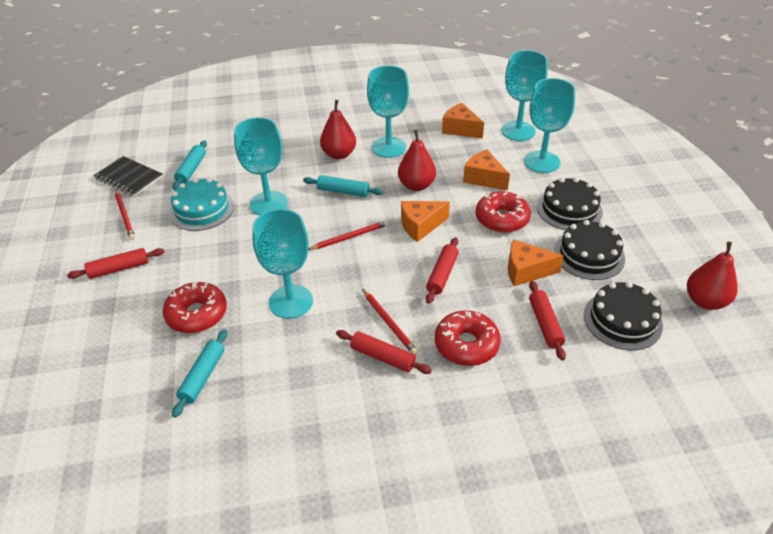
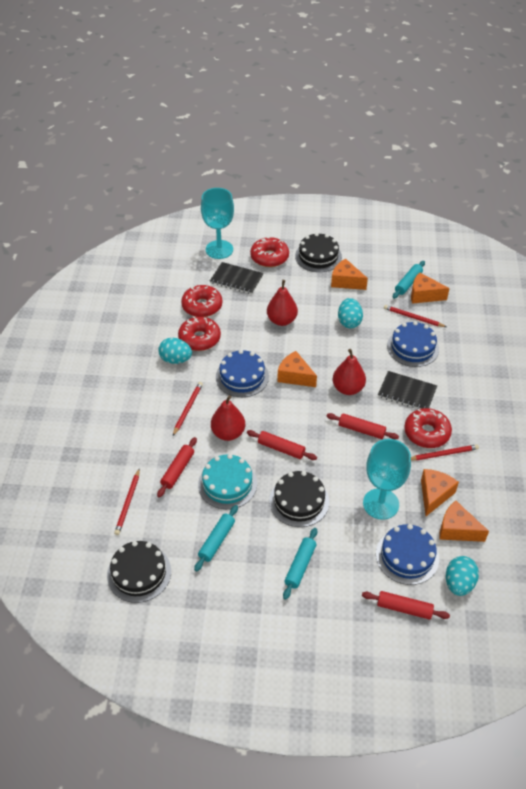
black notebook: 1 -> 2
blue cake: 0 -> 3
orange cheese: 4 -> 5
red donut: 3 -> 4
red pencil: 3 -> 4
turquoise egg: 0 -> 3
turquoise goblet: 5 -> 2

